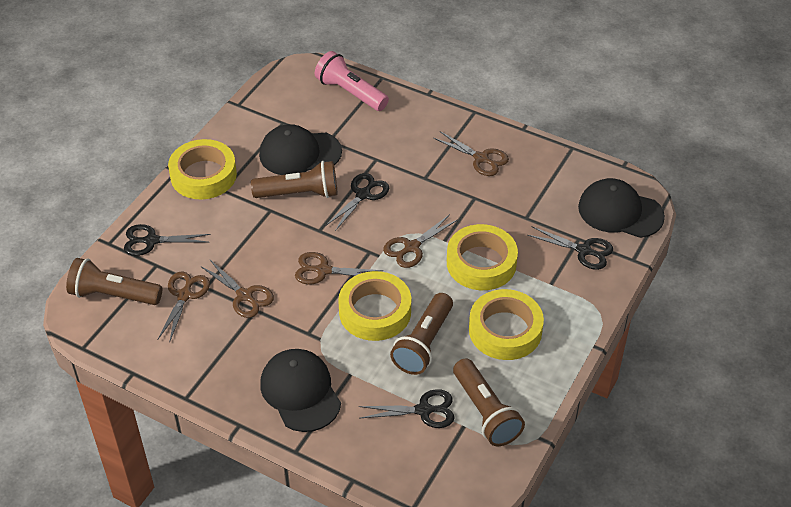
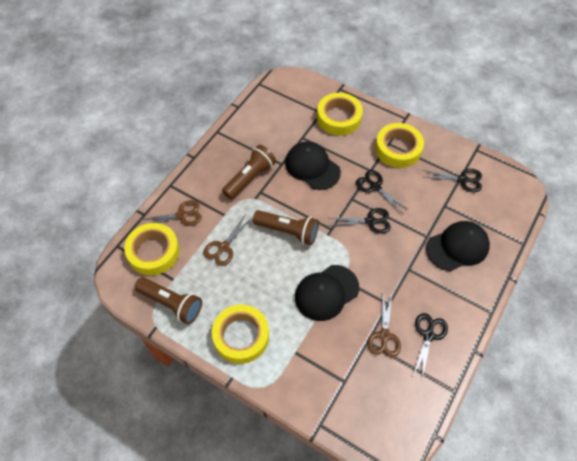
brown flashlight: 4 -> 3
brown scissors: 5 -> 3
pink flashlight: 1 -> 0

